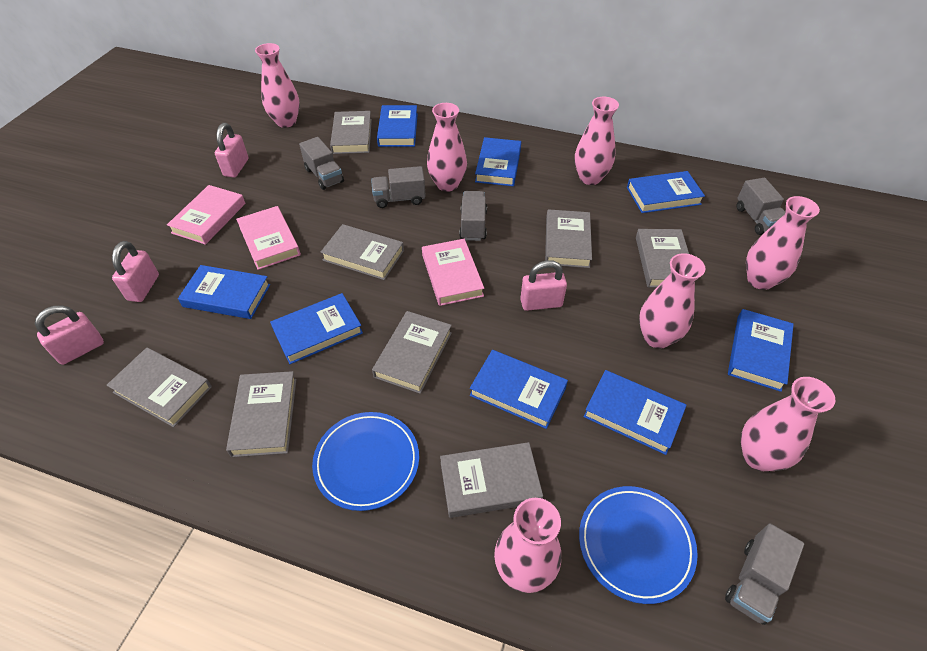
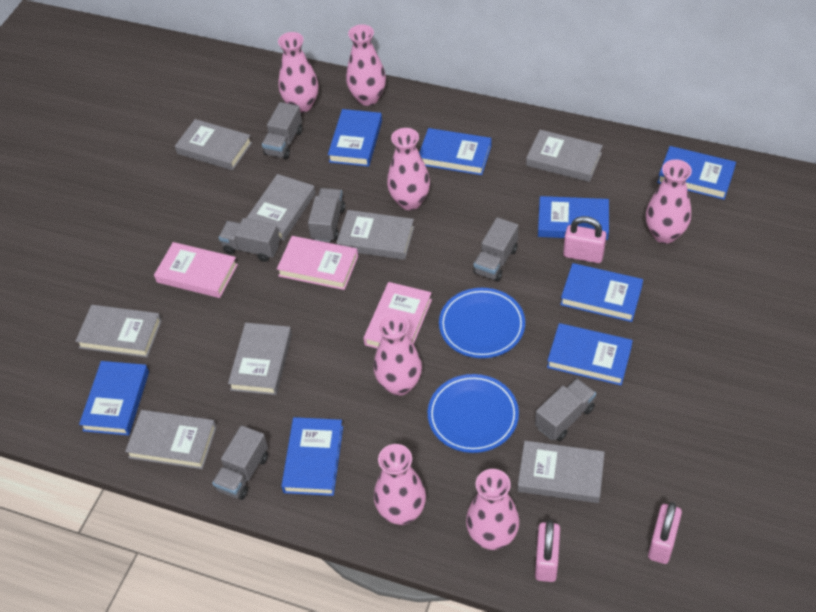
grey truck: 5 -> 6
pink padlock: 4 -> 3

